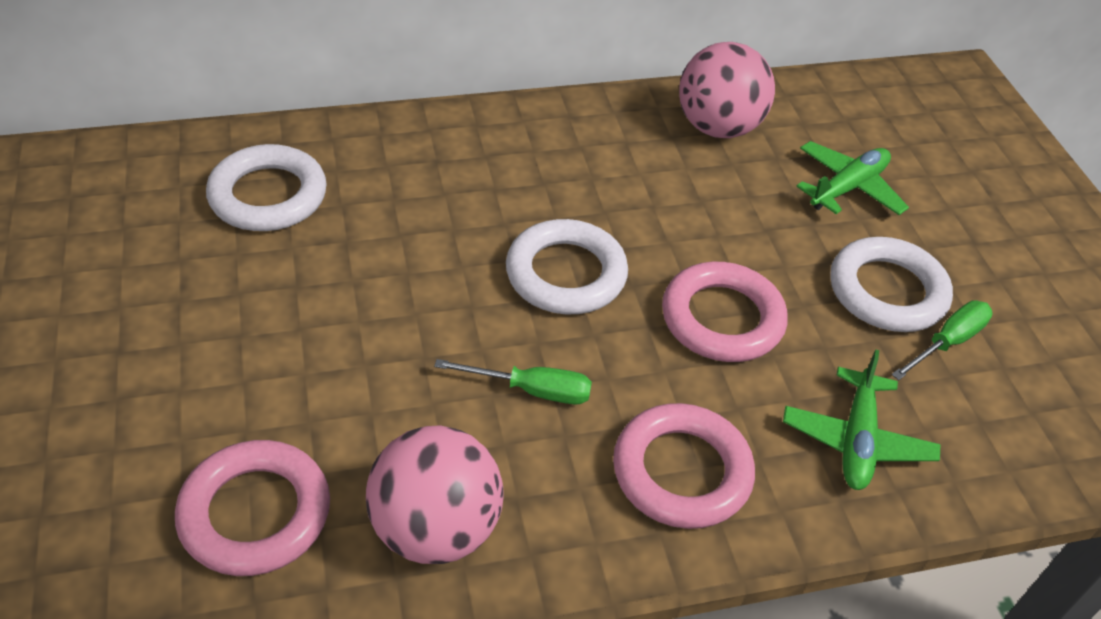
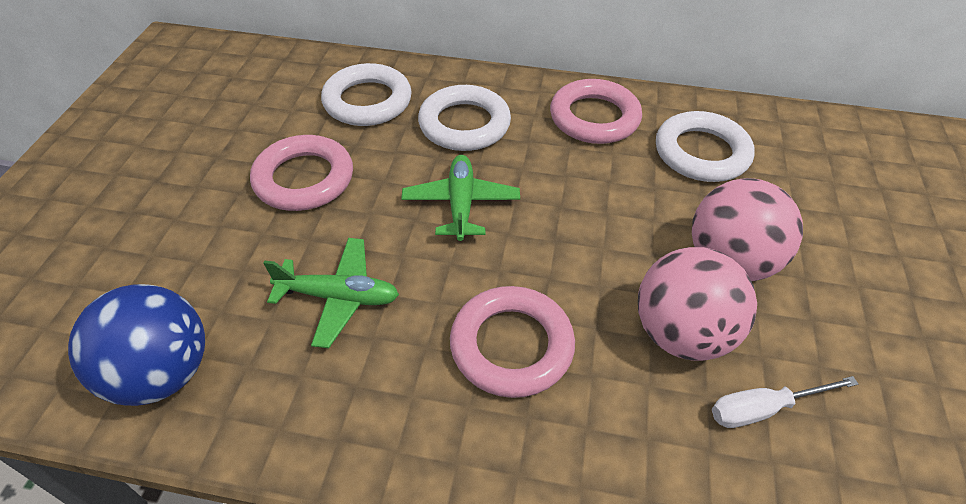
blue ball: 0 -> 1
green screwdriver: 2 -> 0
white screwdriver: 0 -> 1

